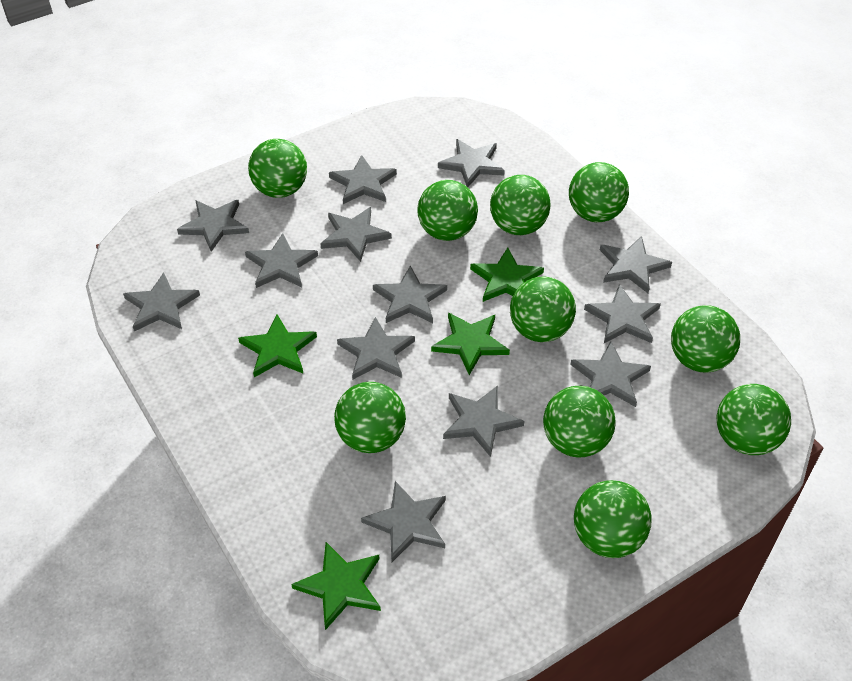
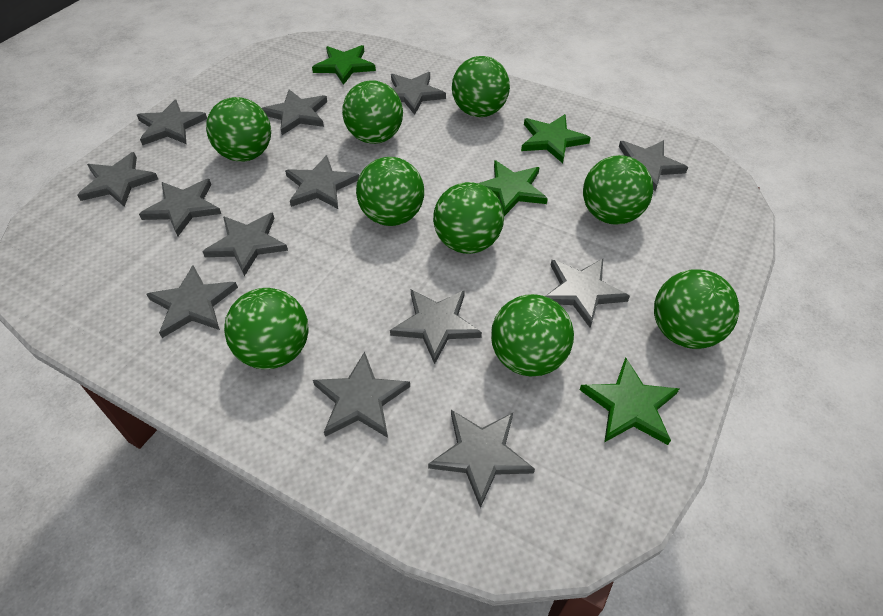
green ball: 10 -> 9

